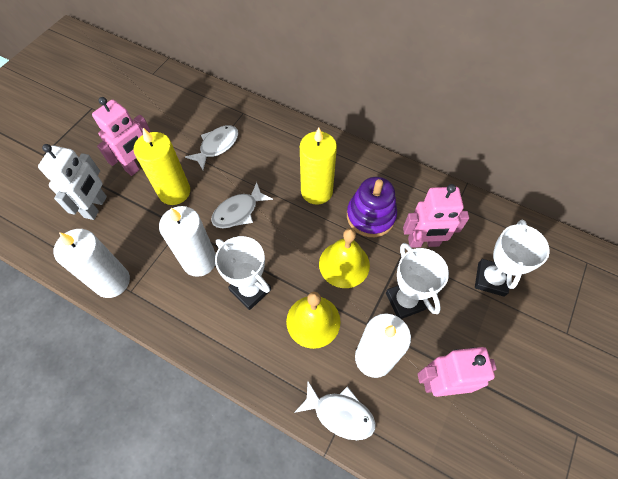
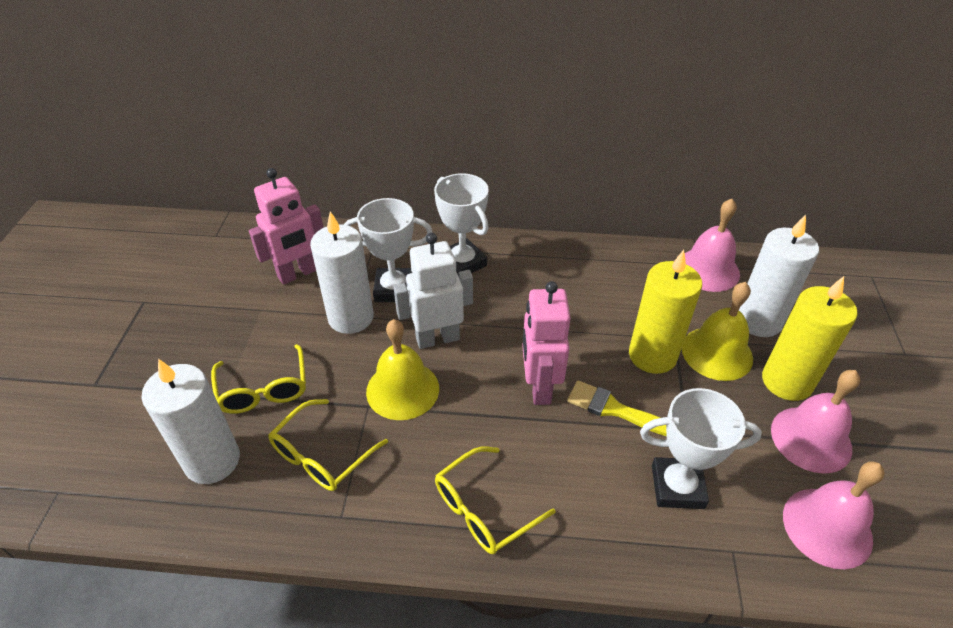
pink bell: 0 -> 3
pink robot: 3 -> 2
purple stacking toy: 1 -> 0
white fish: 3 -> 0
yellow brush: 0 -> 1
yellow glasses: 0 -> 3

